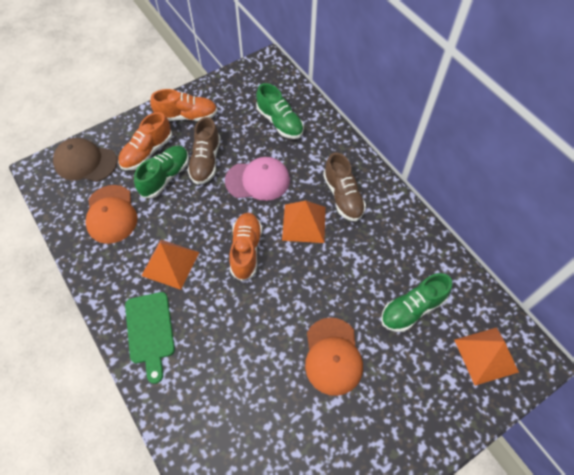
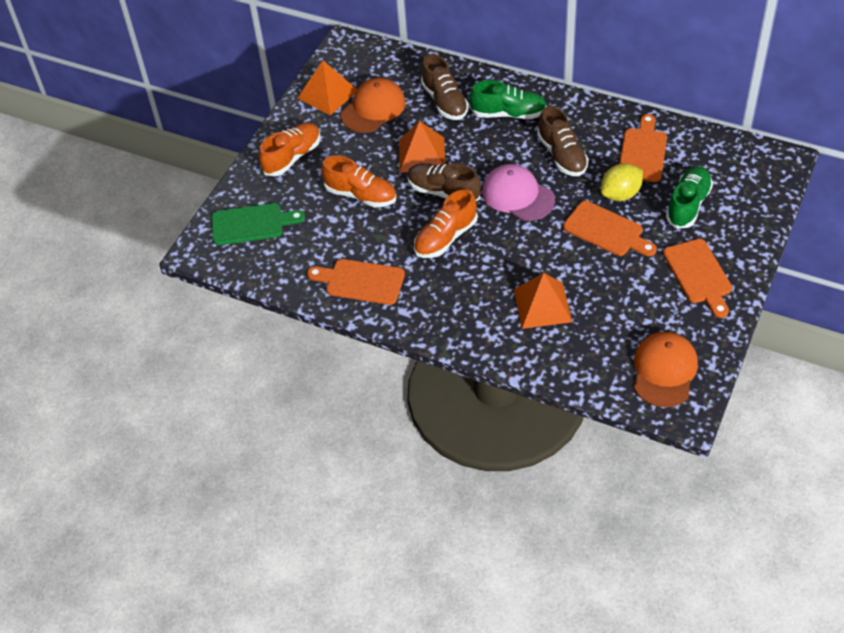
brown cap: 1 -> 0
brown shoe: 2 -> 3
green shoe: 3 -> 2
orange cutting board: 0 -> 4
yellow lemon: 0 -> 1

